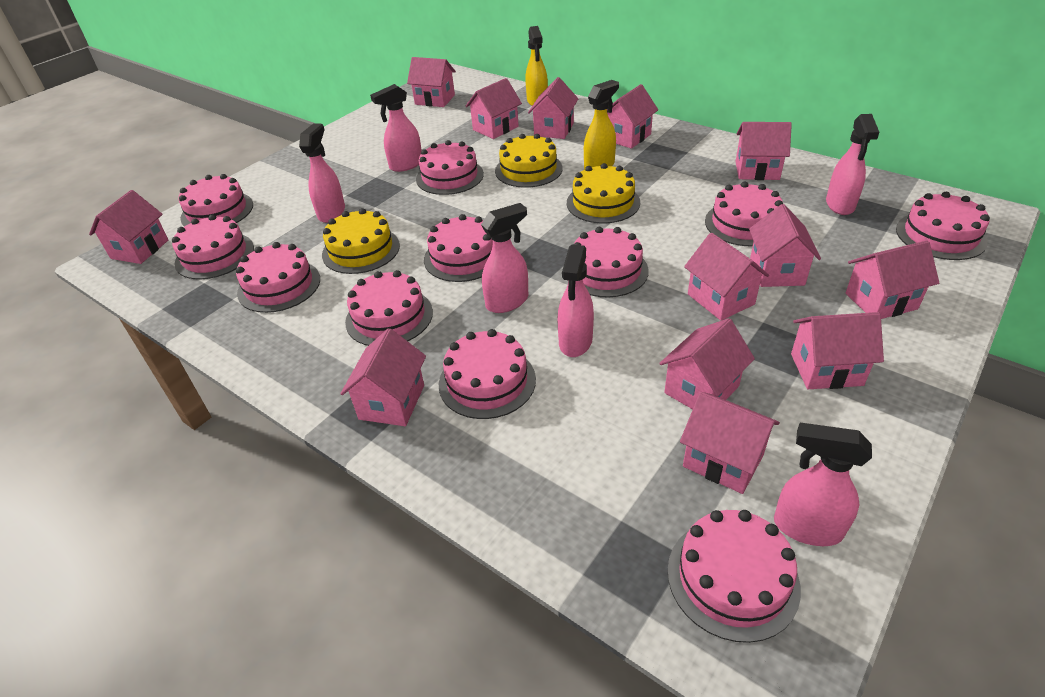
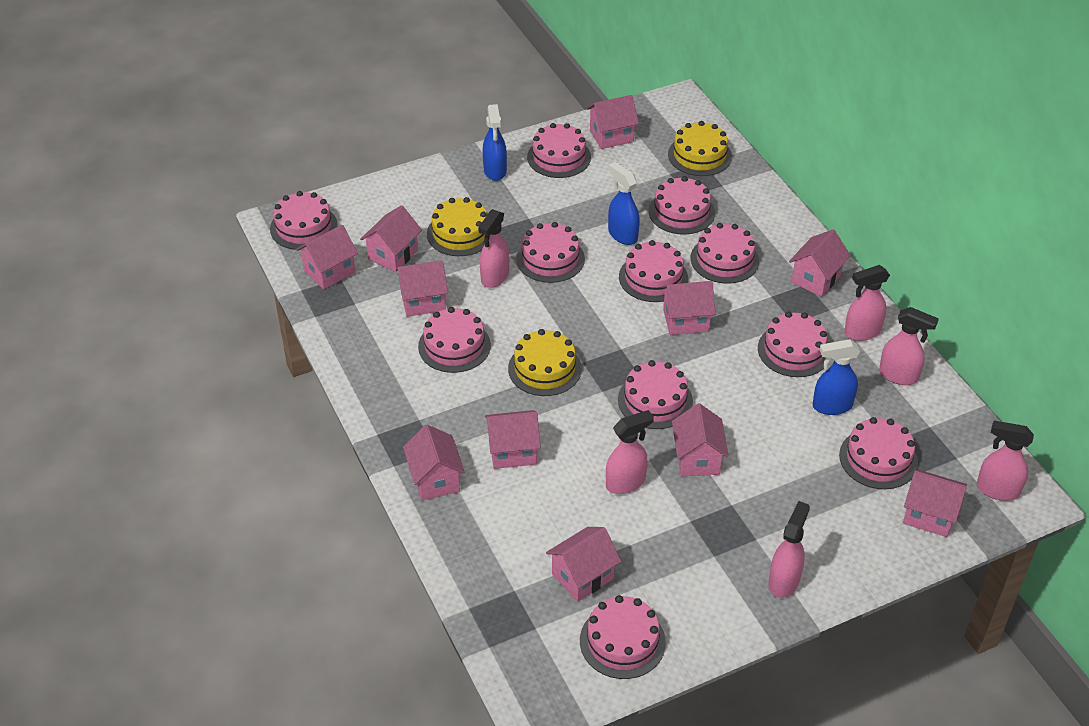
blue spray bottle: 0 -> 3
pink house: 13 -> 11
yellow spray bottle: 2 -> 0

